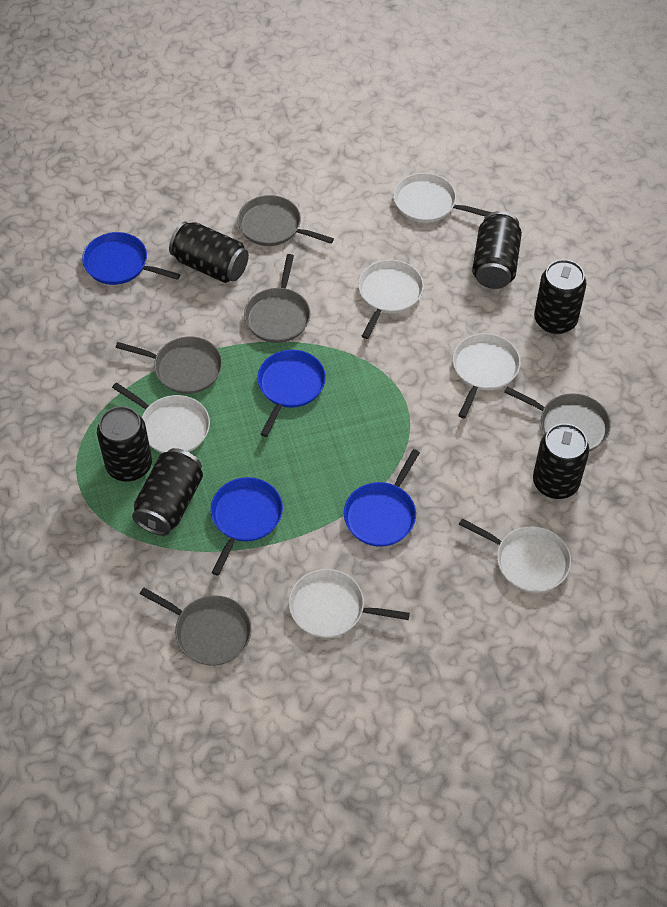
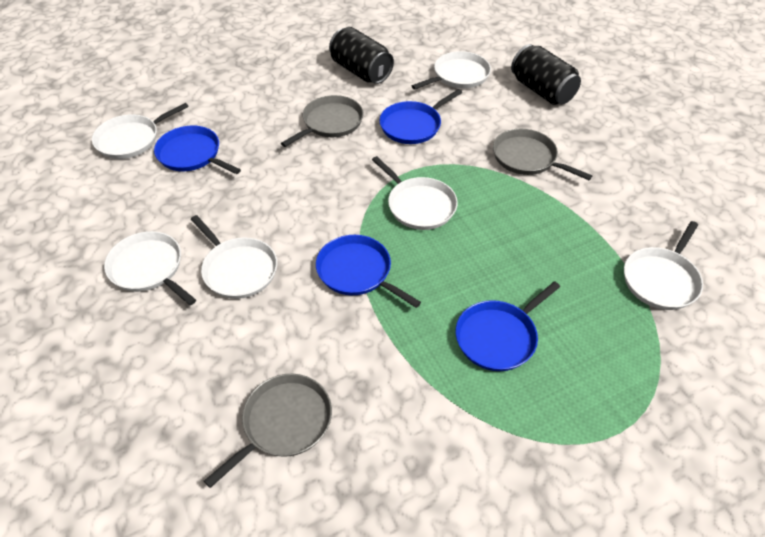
black can: 6 -> 2
grey pan: 5 -> 3

